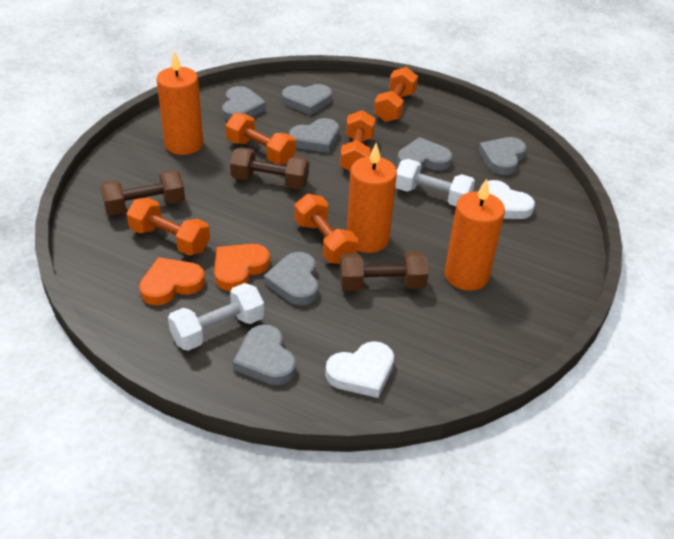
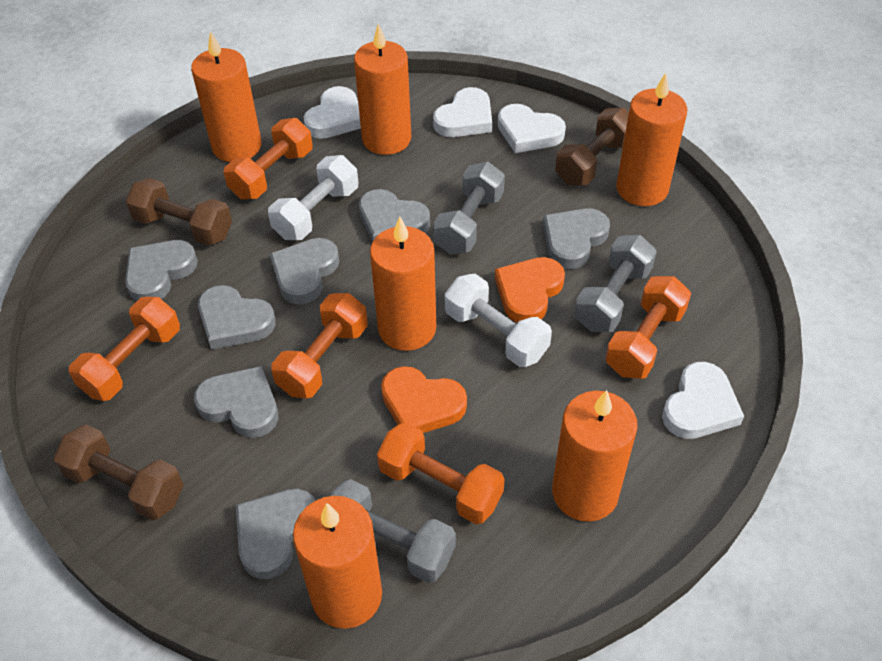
grey dumbbell: 0 -> 3
orange candle: 3 -> 6
white heart: 2 -> 4

